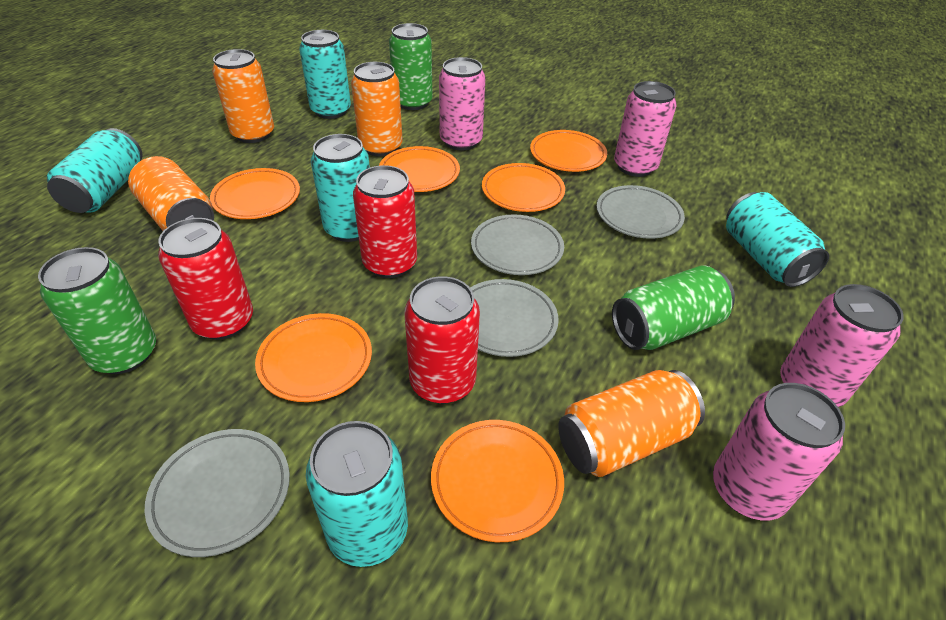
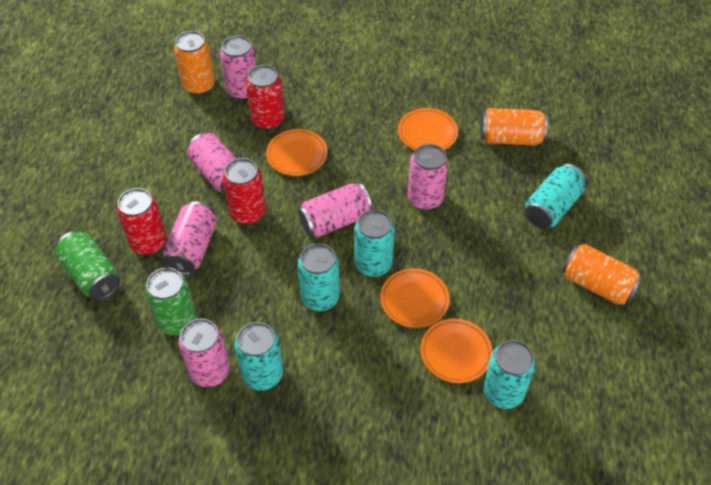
green can: 3 -> 2
grey plate: 4 -> 0
orange can: 4 -> 3
orange plate: 6 -> 4
pink can: 4 -> 6

